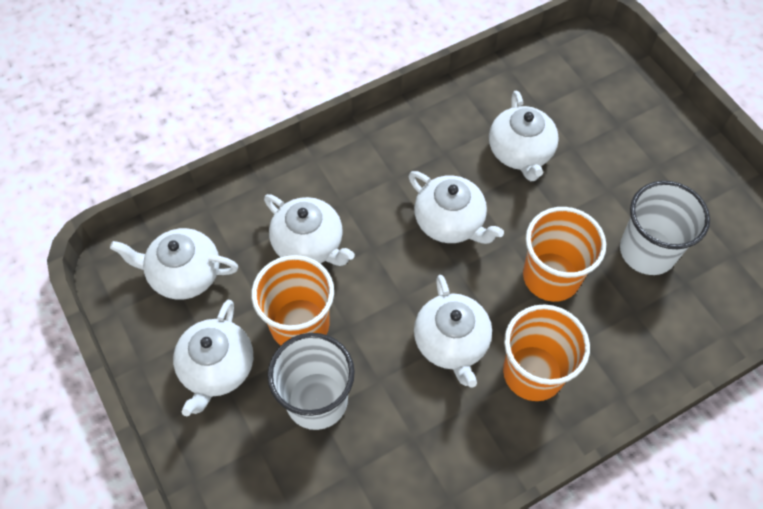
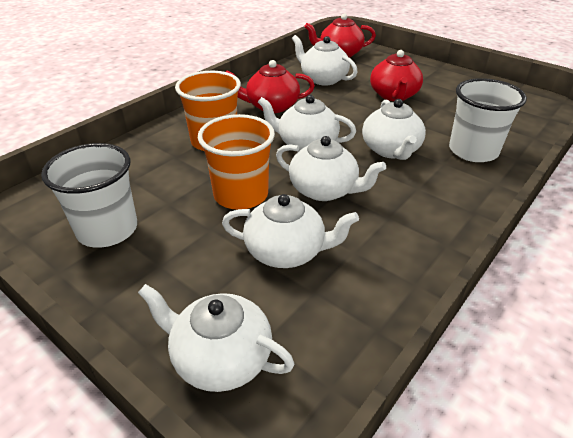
orange cup: 3 -> 2
red teapot: 0 -> 3

